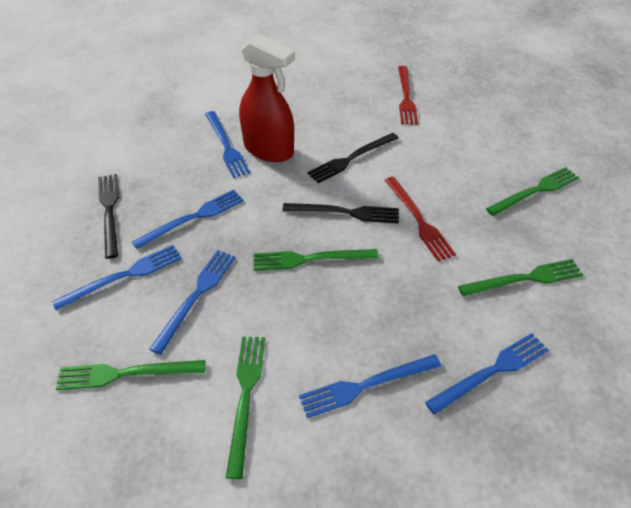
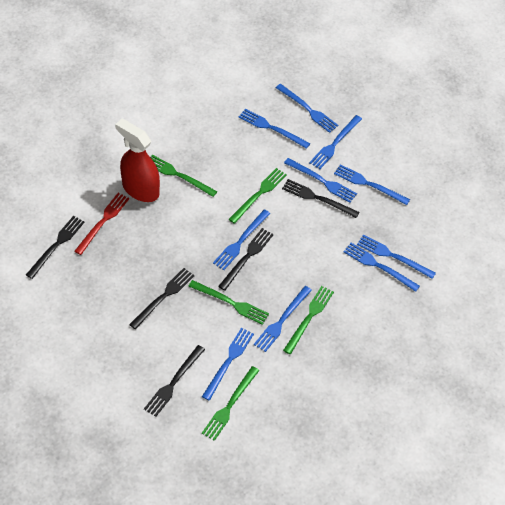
black fork: 3 -> 5
blue fork: 6 -> 10
red fork: 2 -> 1

